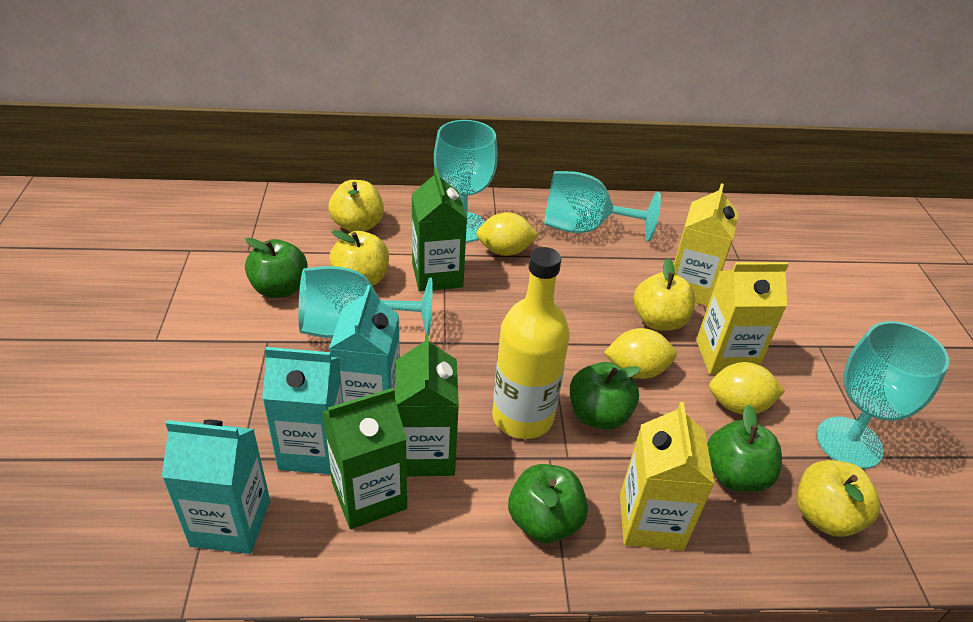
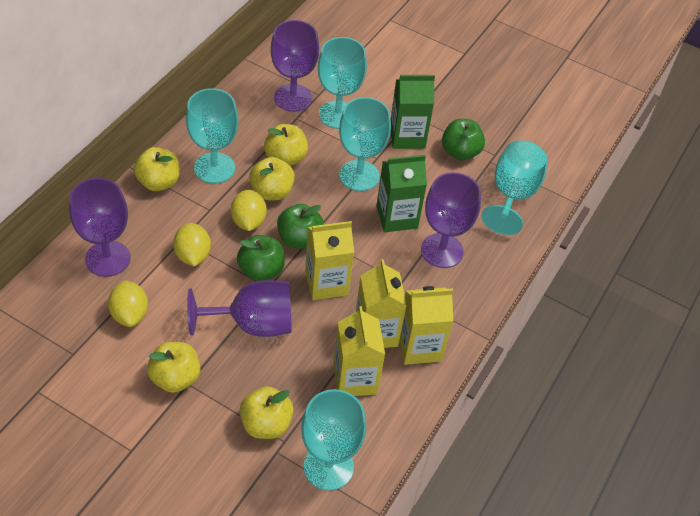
green apple: 4 -> 3
green carton: 3 -> 2
purple goblet: 0 -> 4
turquoise carton: 3 -> 0
turquoise goblet: 4 -> 5
yellow apple: 4 -> 5
yellow bottle: 1 -> 0
yellow carton: 3 -> 4

